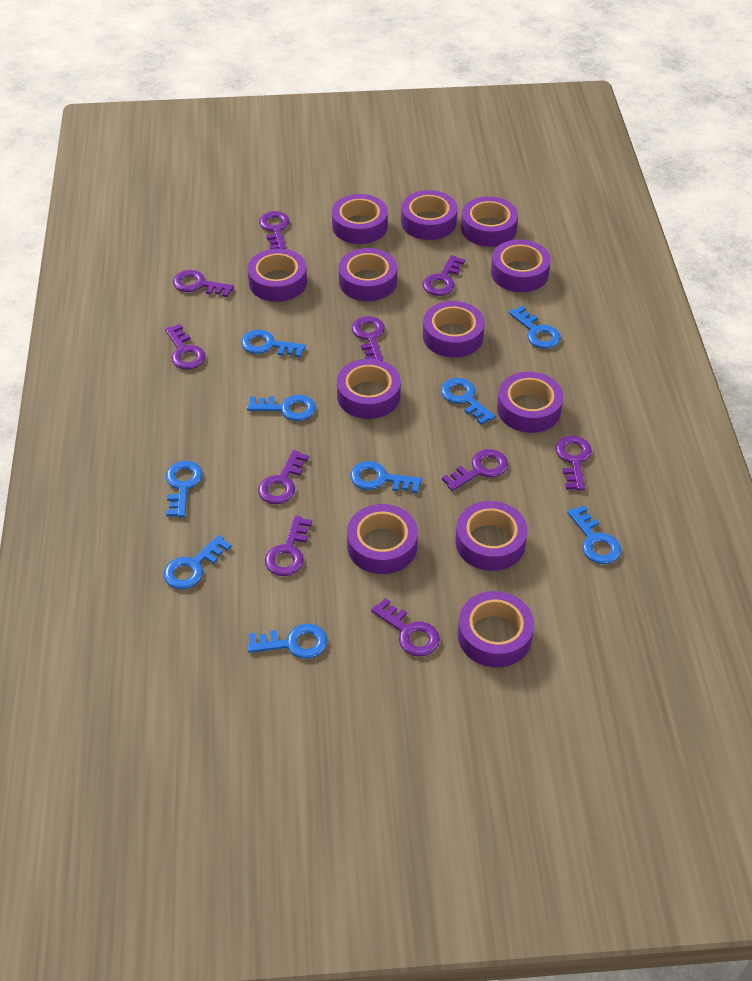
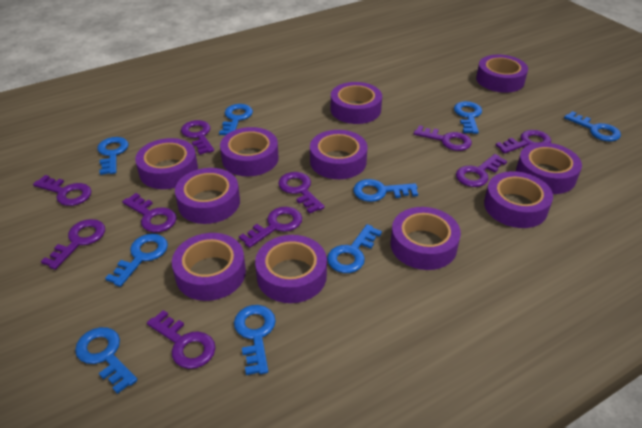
purple tape: 12 -> 11

